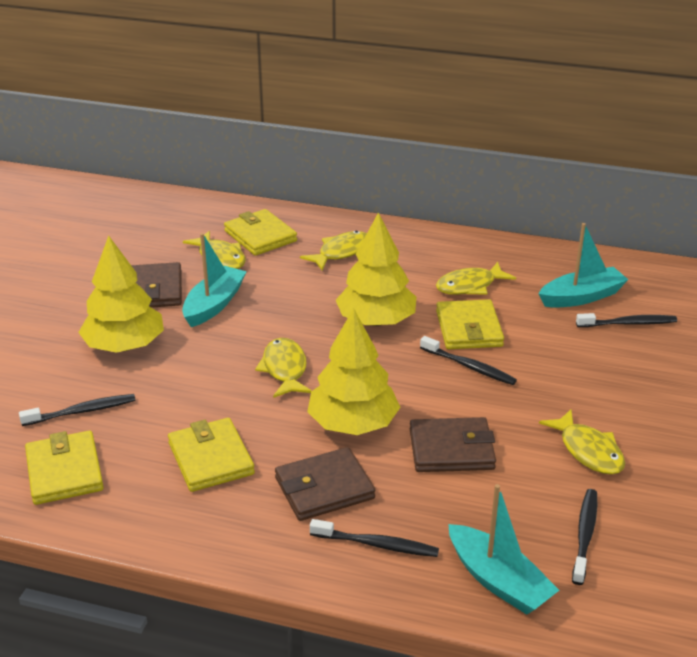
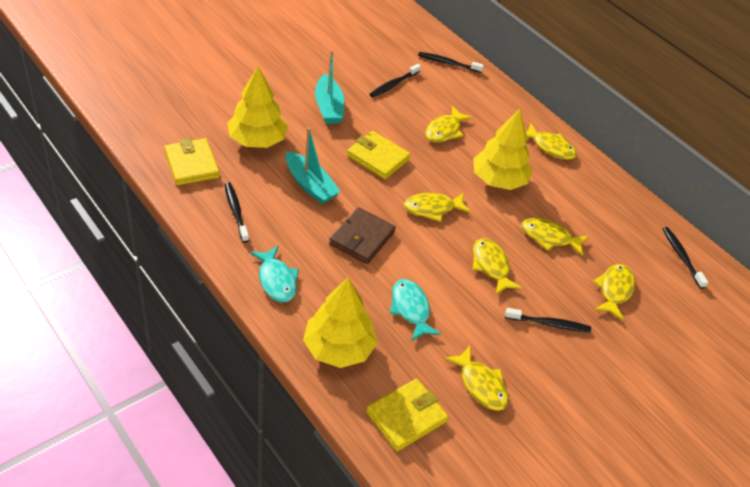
brown wallet: 3 -> 1
turquoise boat: 3 -> 2
turquoise fish: 0 -> 2
yellow fish: 5 -> 7
yellow wallet: 4 -> 3

